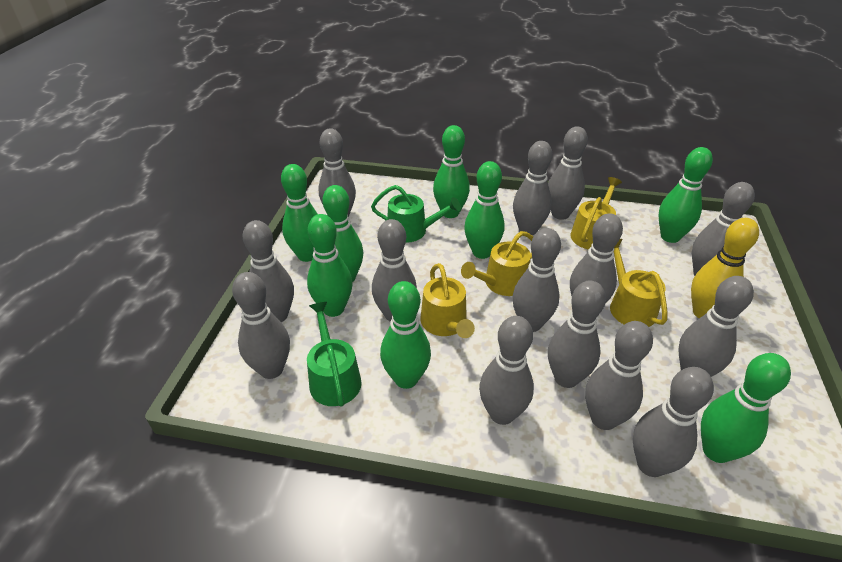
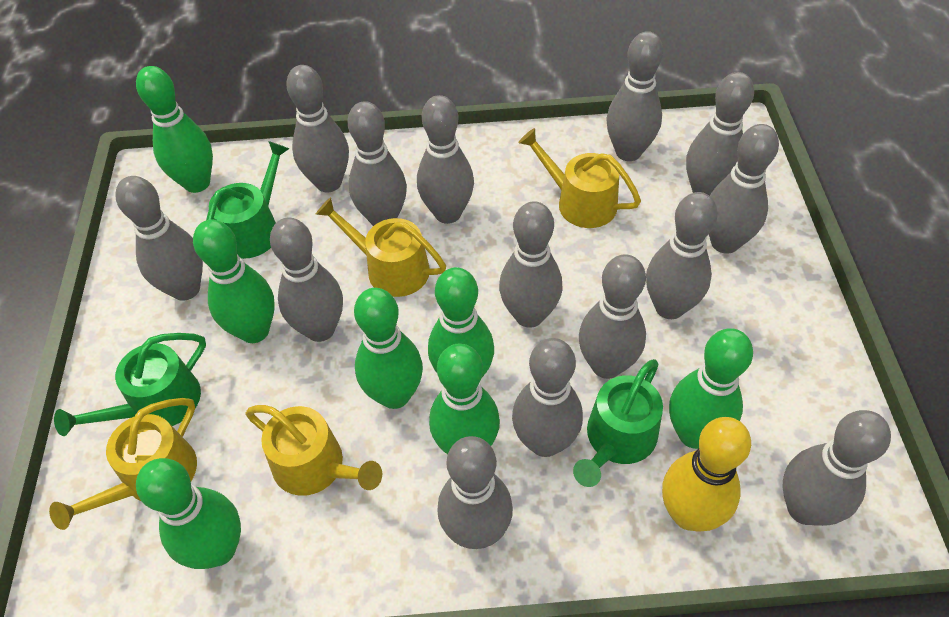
green bowling pin: 8 -> 7
green watering can: 2 -> 3

